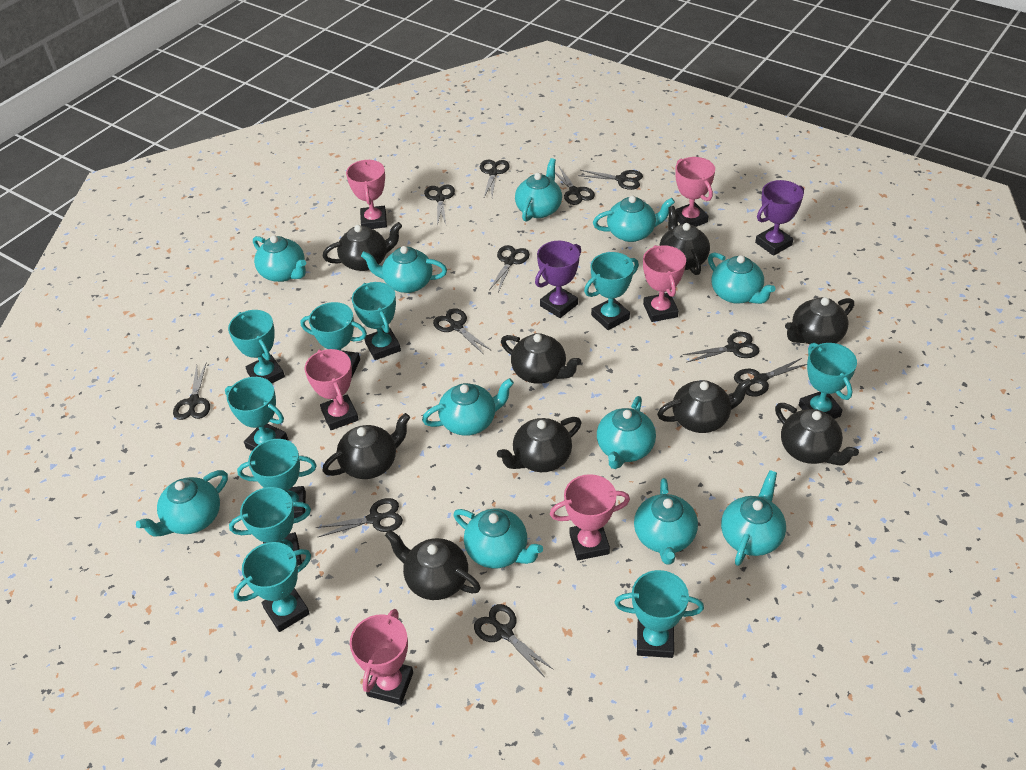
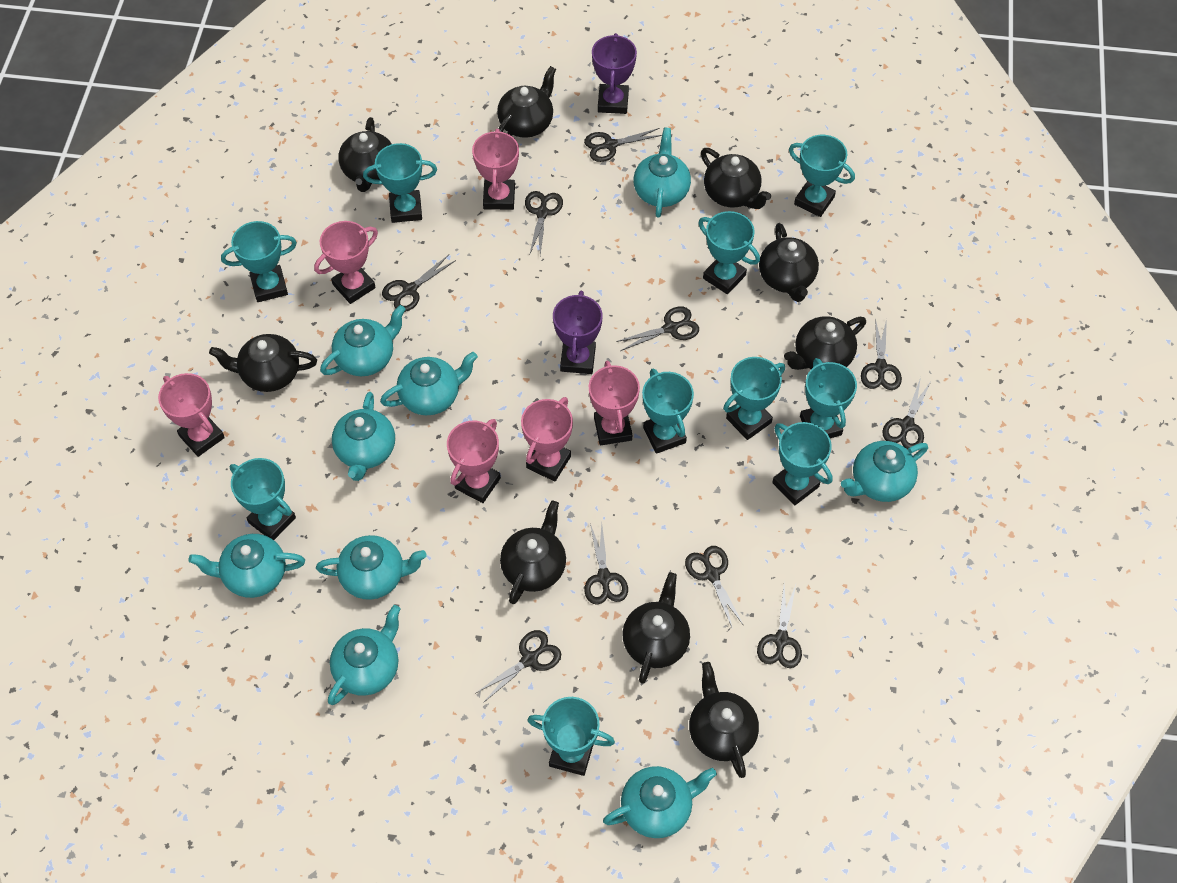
black scissors: 11 -> 10
turquoise teapot: 11 -> 9

